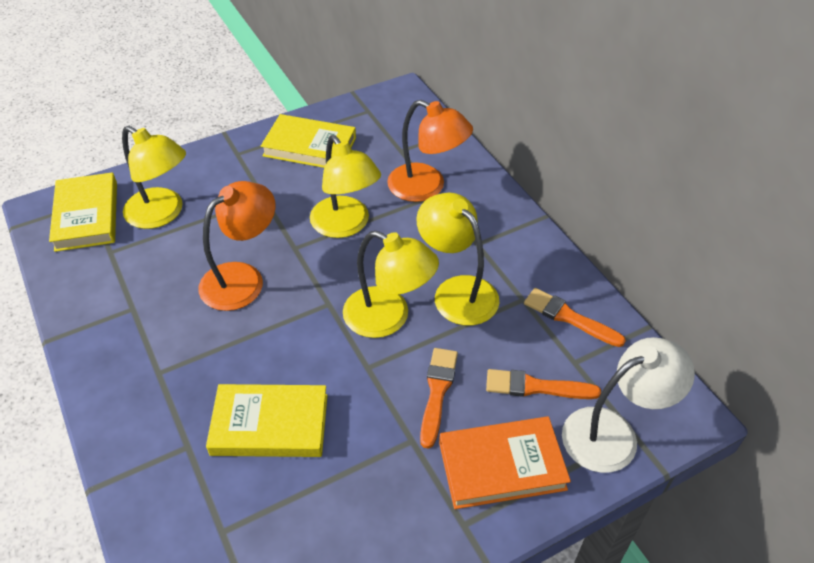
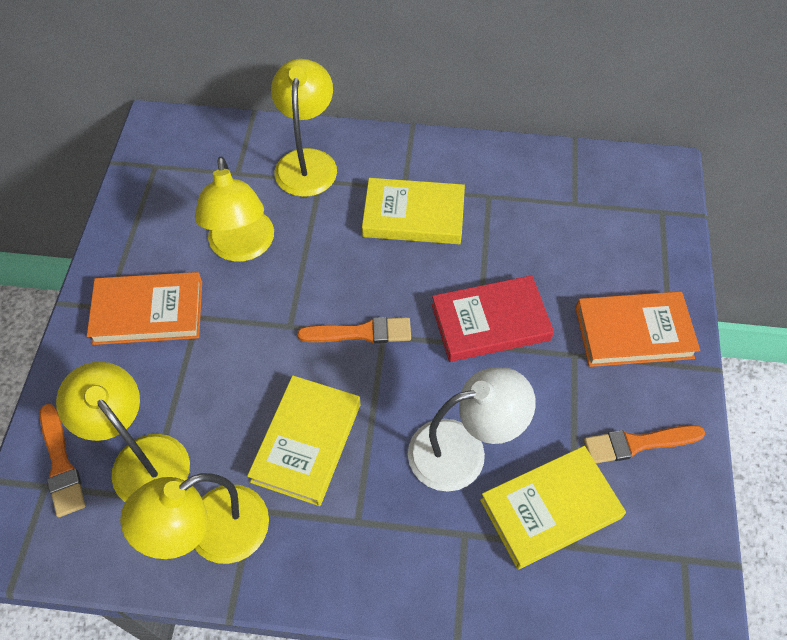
orange book: 1 -> 2
orange lamp: 2 -> 0
red book: 0 -> 1

